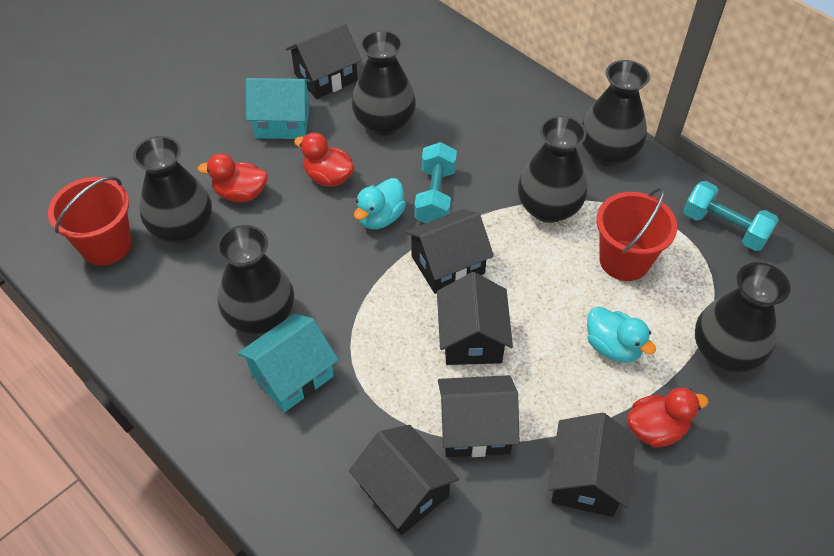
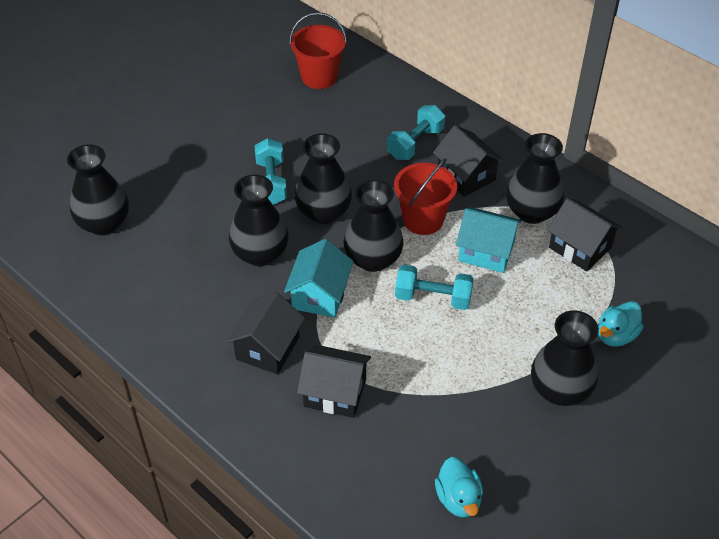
black house: 6 -> 4
red duck: 3 -> 0
turquoise dumbbell: 2 -> 3

